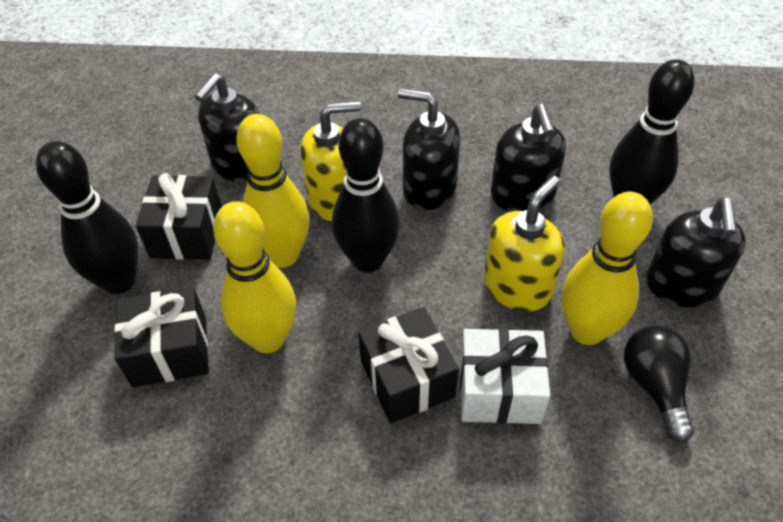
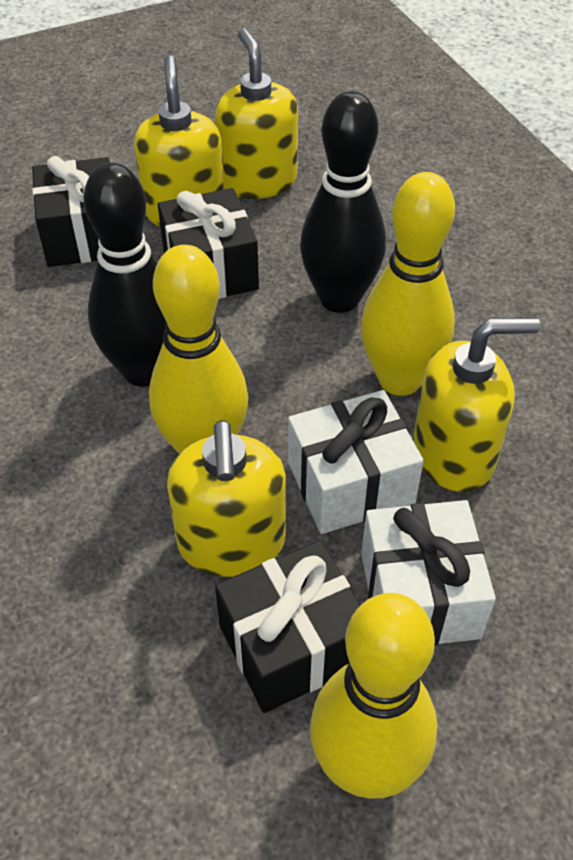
black bowling pin: 3 -> 2
black light bulb: 1 -> 0
black soap dispenser: 4 -> 0
white gift: 1 -> 2
yellow soap dispenser: 2 -> 4

